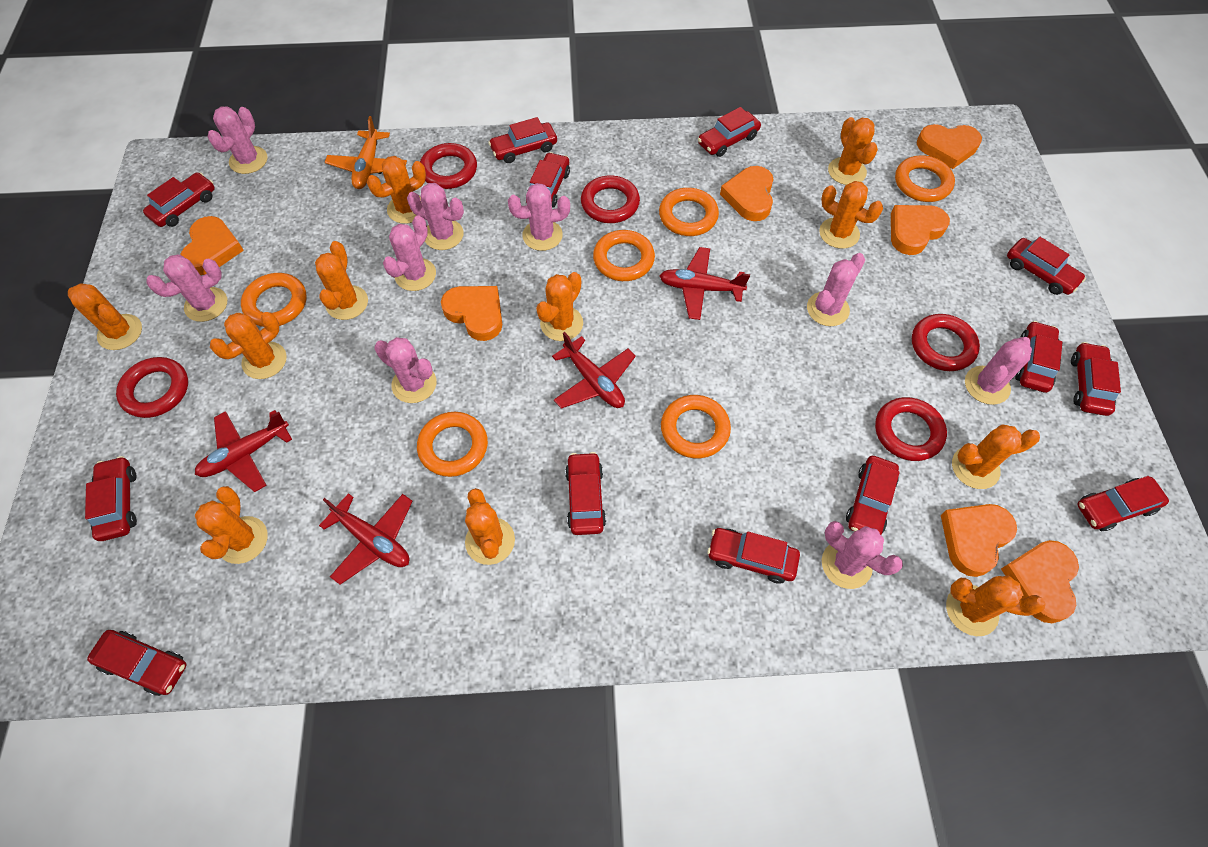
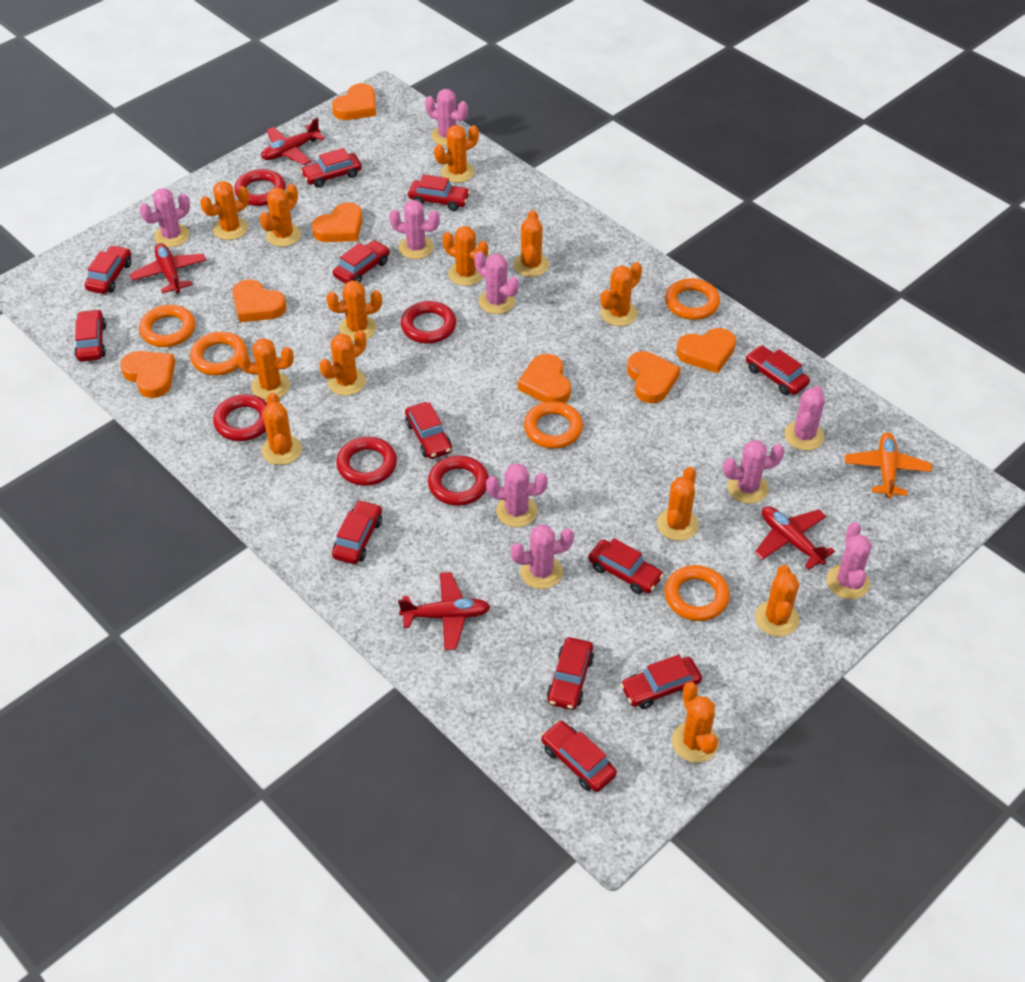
orange cactus: 11 -> 13
orange ring: 6 -> 5
red car: 13 -> 12

